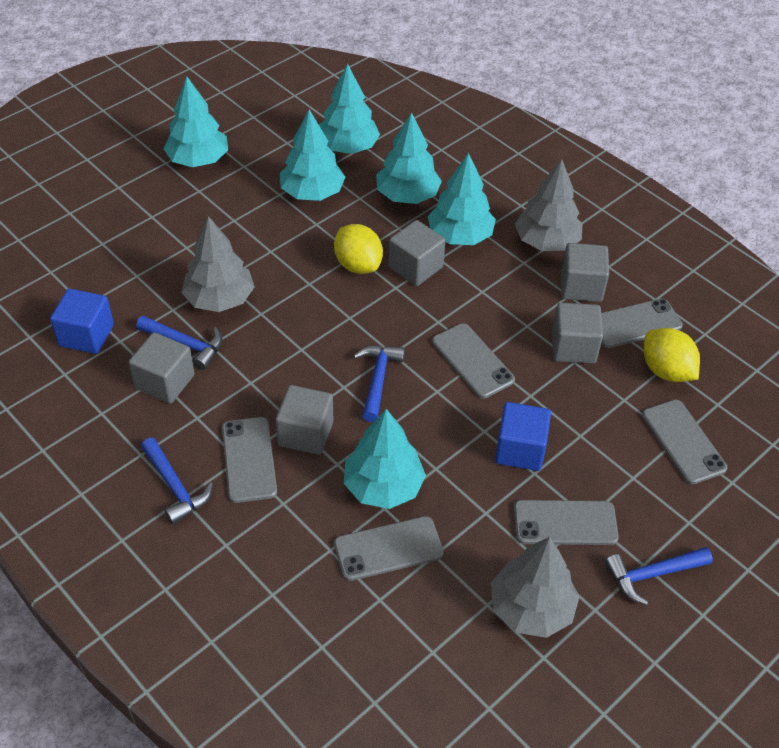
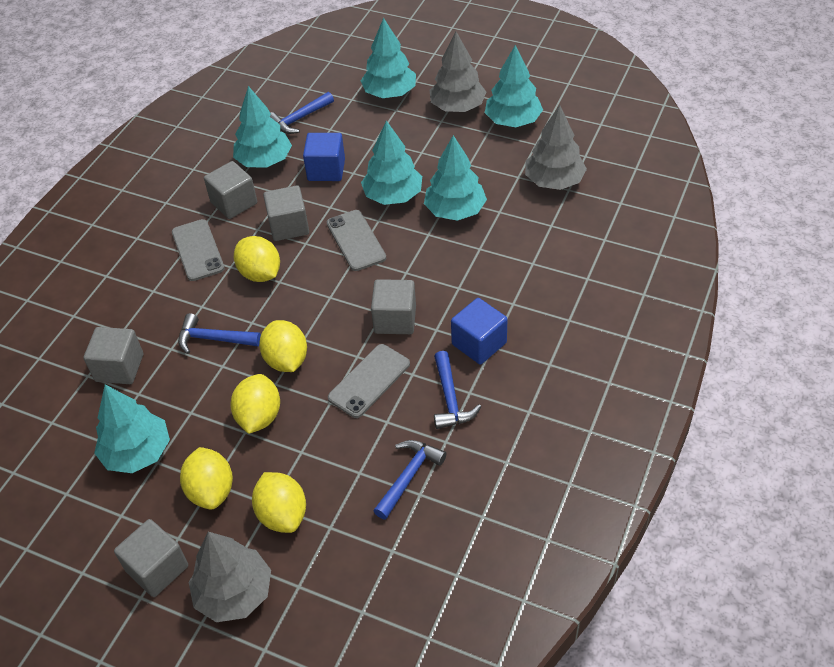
grey phone: 6 -> 3
yellow lemon: 2 -> 5

